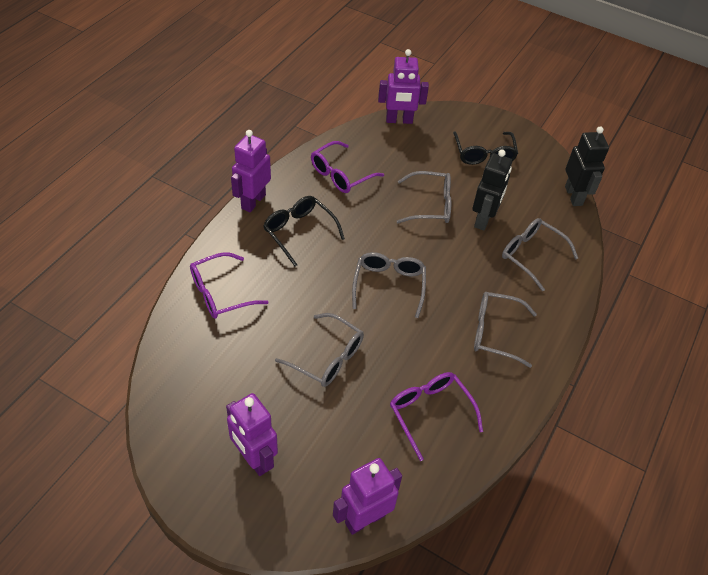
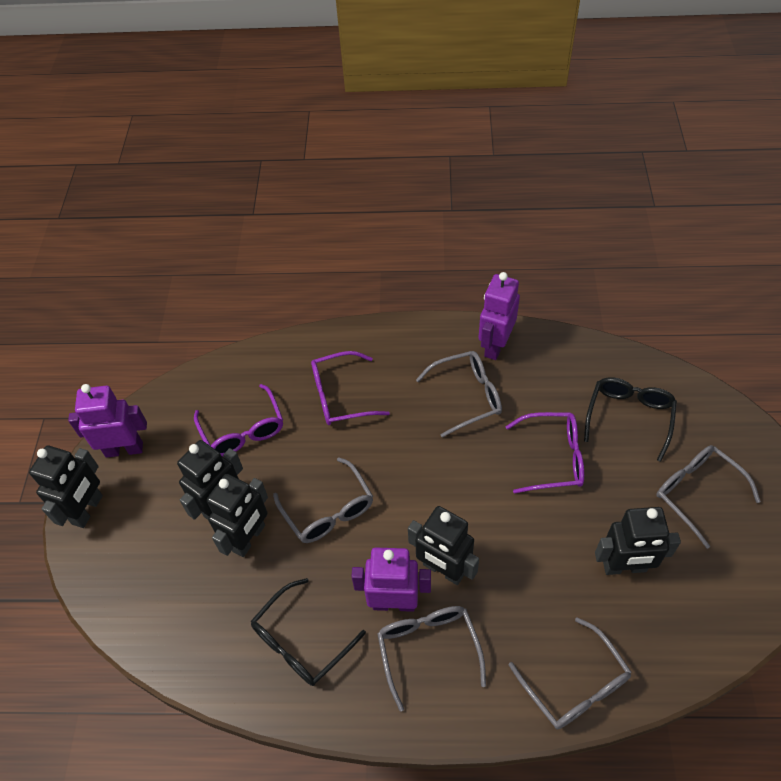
black robot: 2 -> 5
purple robot: 4 -> 3

